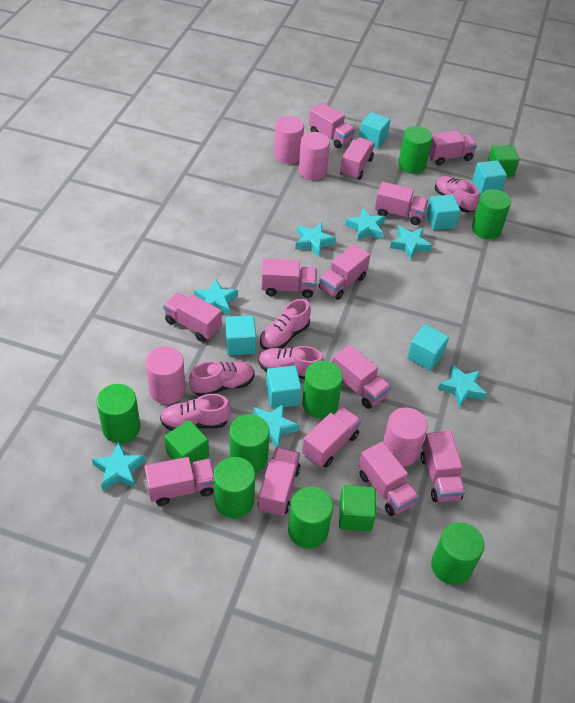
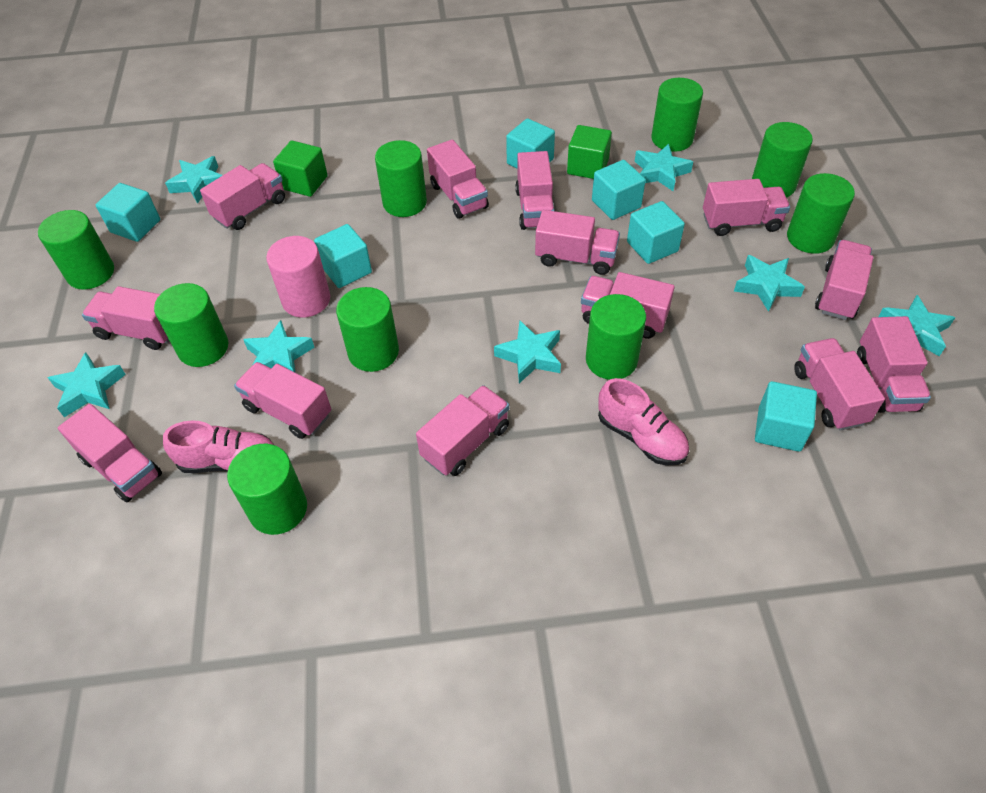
green cube: 3 -> 2
green cylinder: 8 -> 9
pink cylinder: 4 -> 1
pink shoe: 5 -> 2

